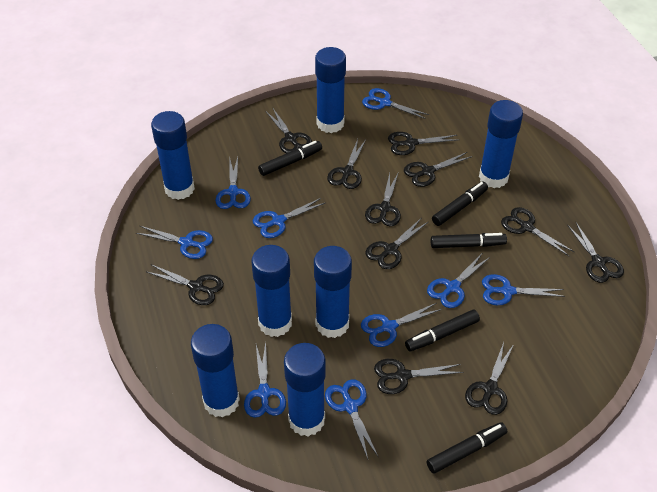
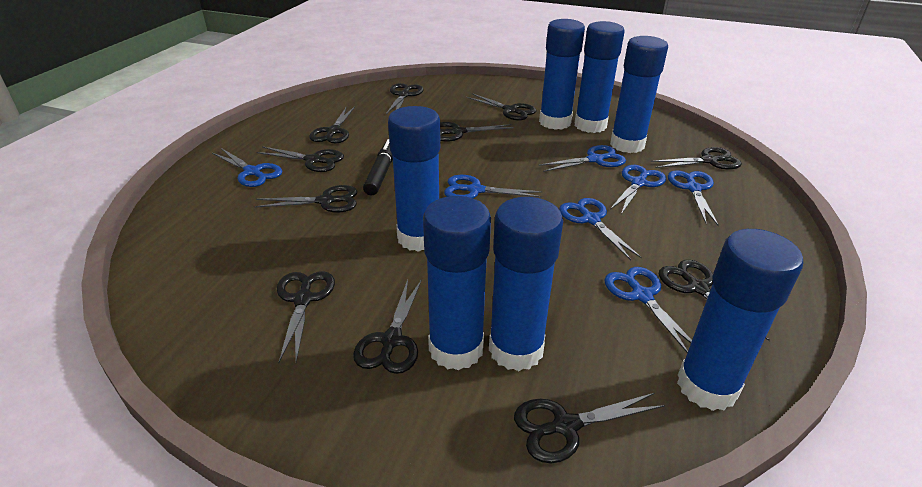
black marker: 5 -> 1
blue scissors: 9 -> 7

